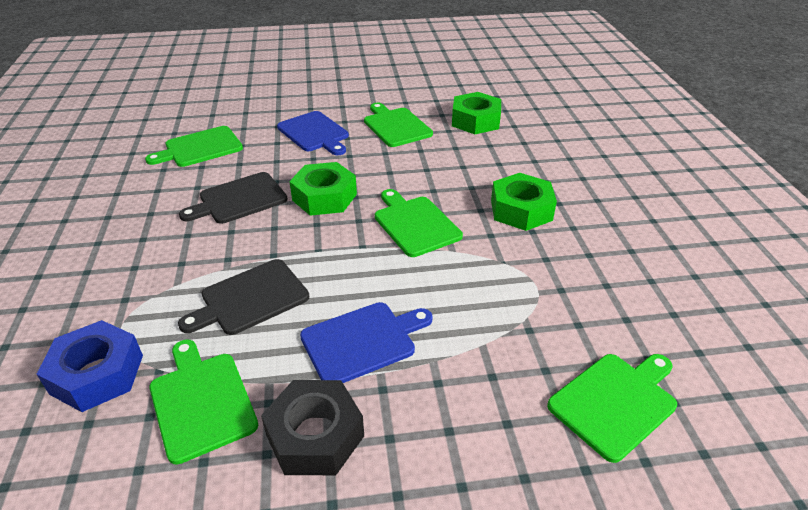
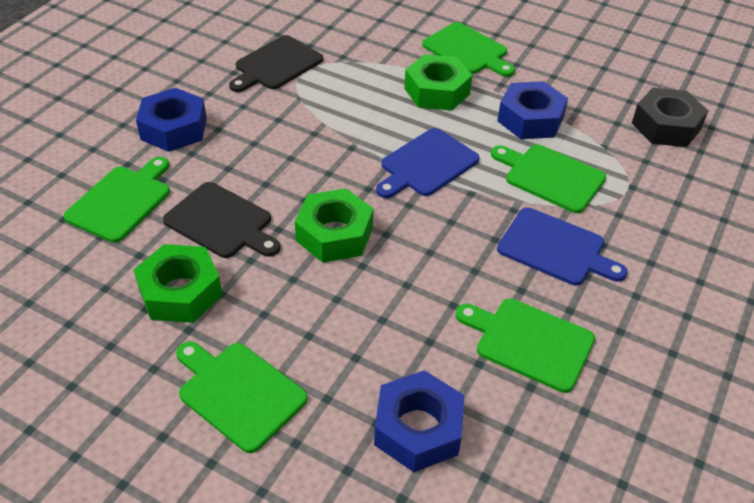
blue nut: 1 -> 3

